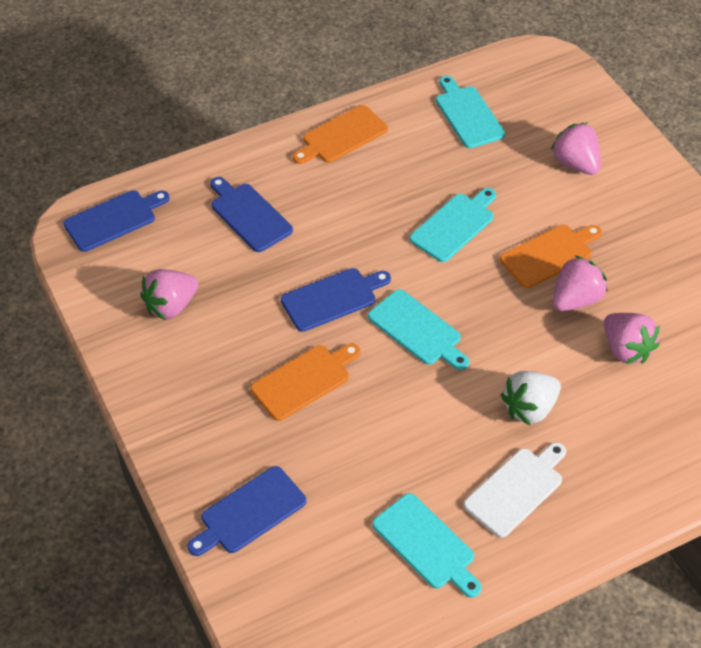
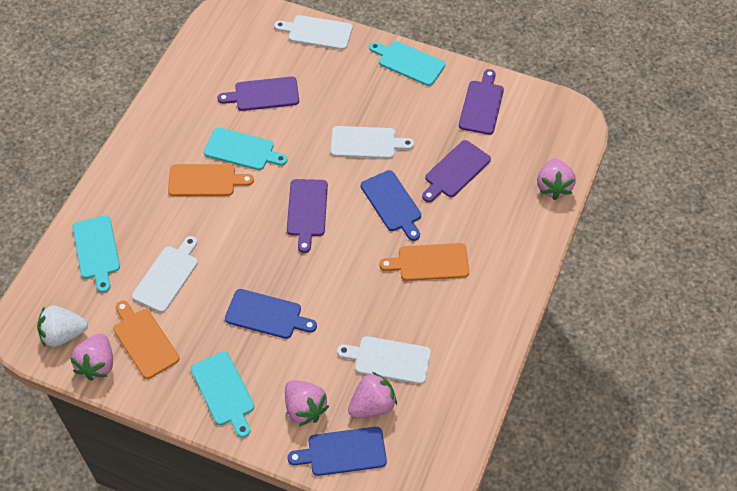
blue cutting board: 4 -> 3
purple cutting board: 0 -> 4
white cutting board: 1 -> 4

